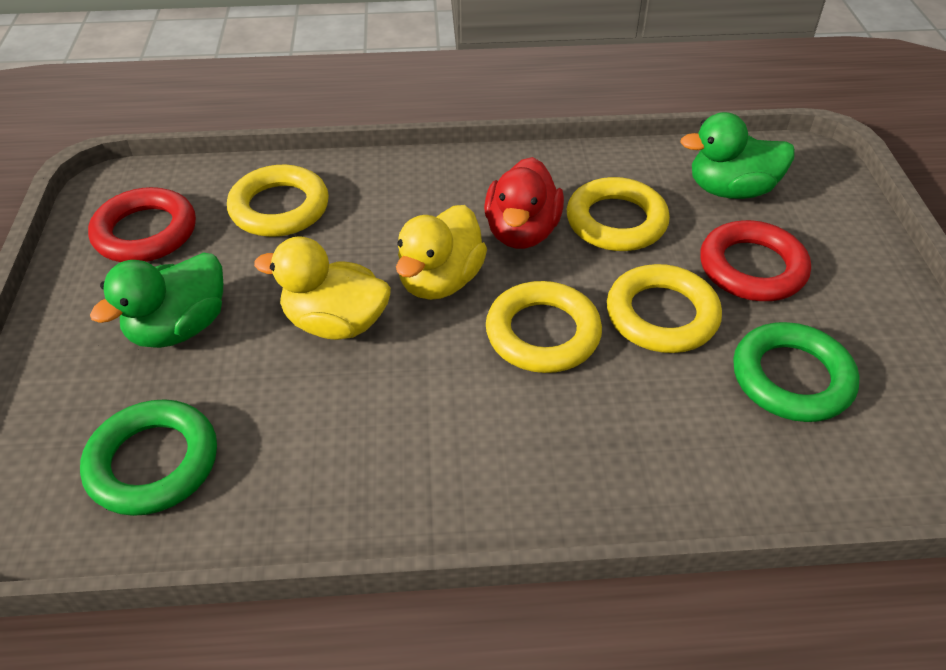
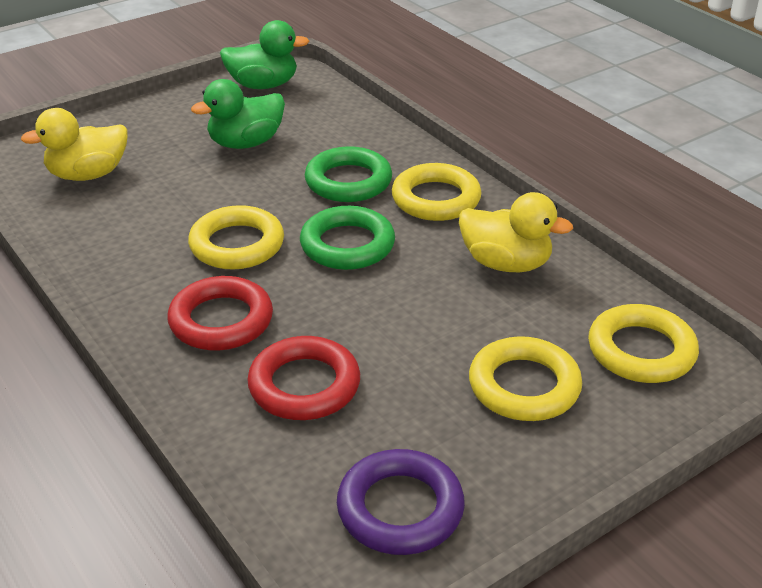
purple ring: 0 -> 1
red duck: 1 -> 0

